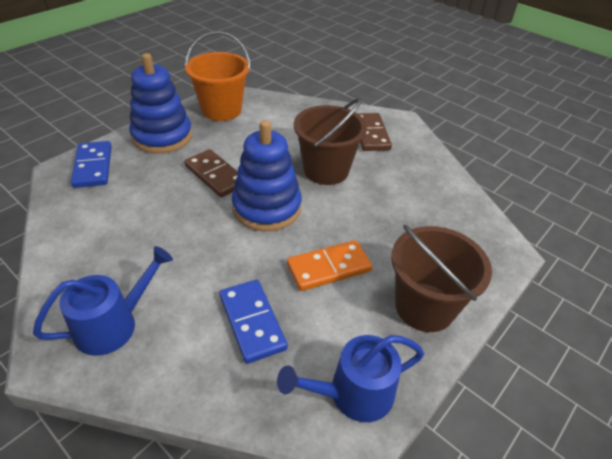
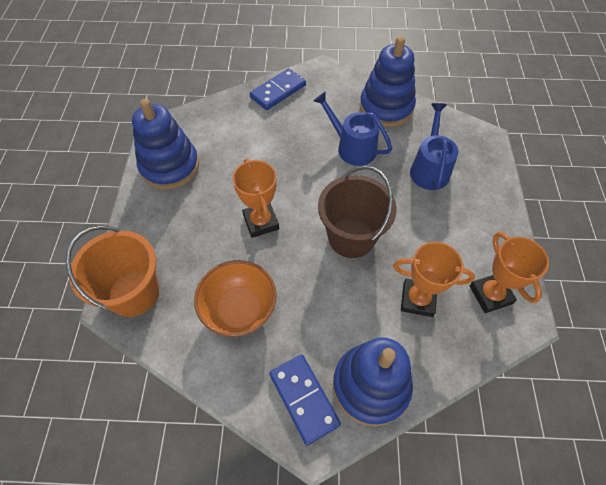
blue stacking toy: 2 -> 3
brown bucket: 2 -> 1
brown domino: 2 -> 0
orange bowl: 0 -> 1
orange domino: 1 -> 0
orange trophy: 0 -> 3

